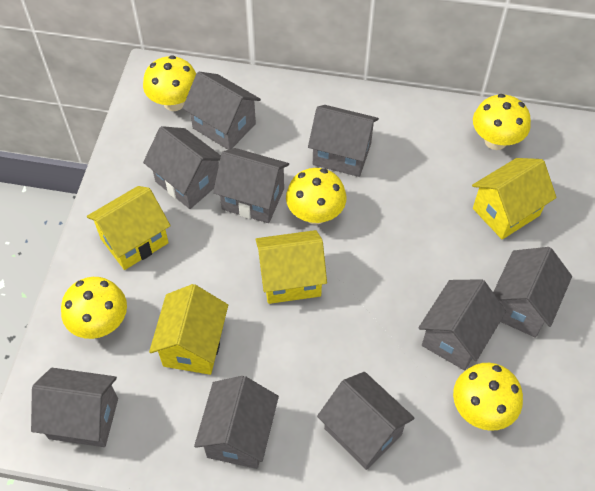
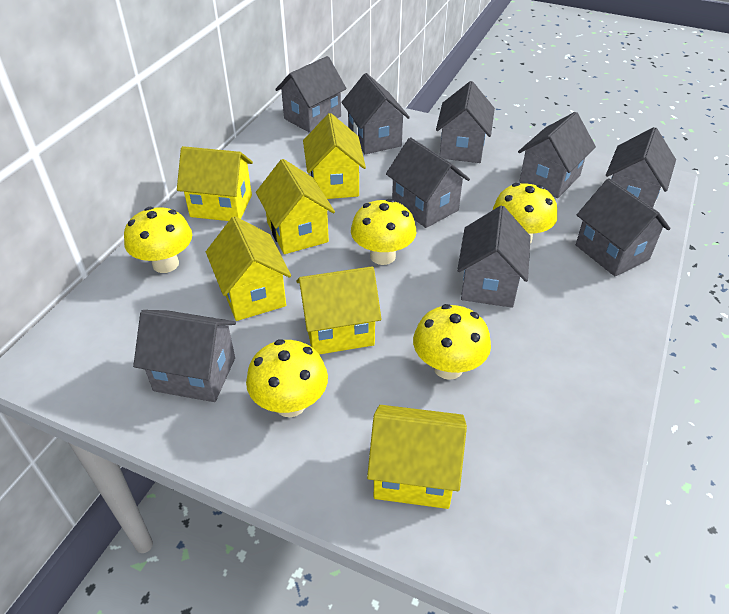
yellow house: 4 -> 6

